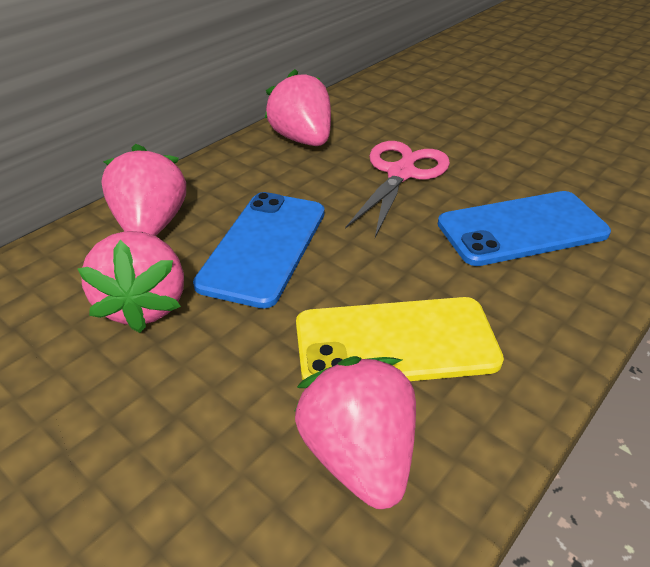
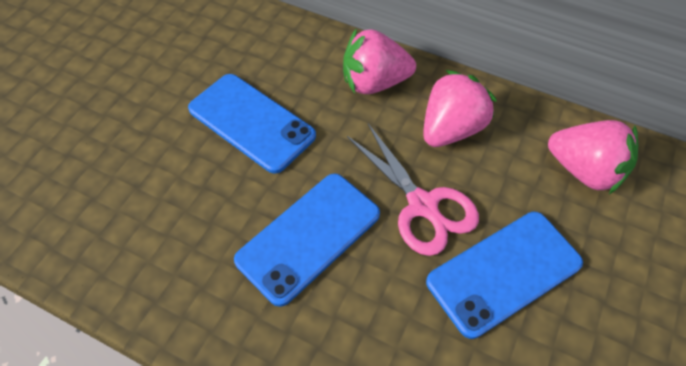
blue phone: 2 -> 3
pink strawberry: 4 -> 3
yellow phone: 1 -> 0

